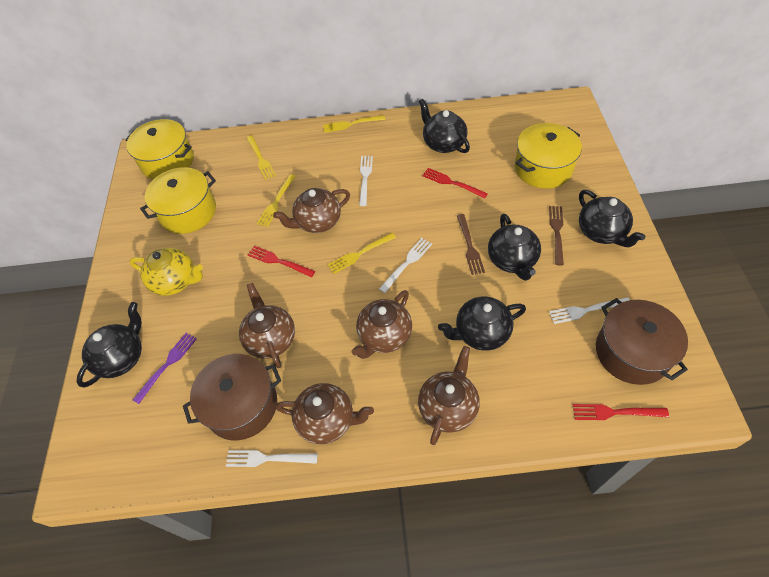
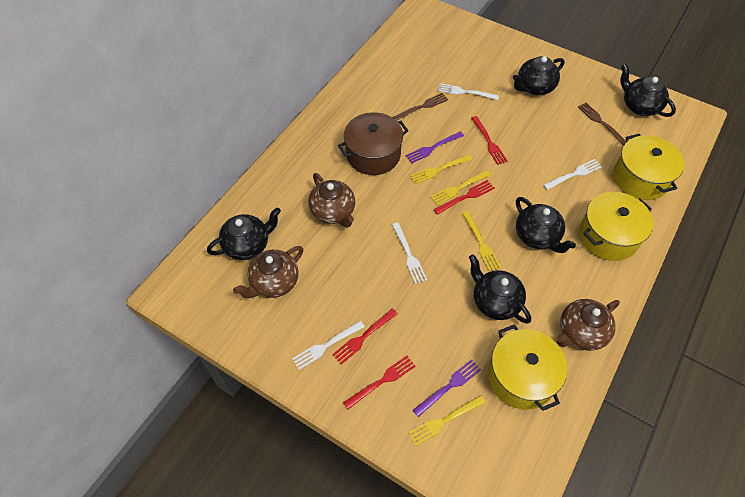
brown pot: 2 -> 1
brown teapot: 5 -> 3
purple fork: 1 -> 2
red fork: 3 -> 4
yellow teapot: 1 -> 0

